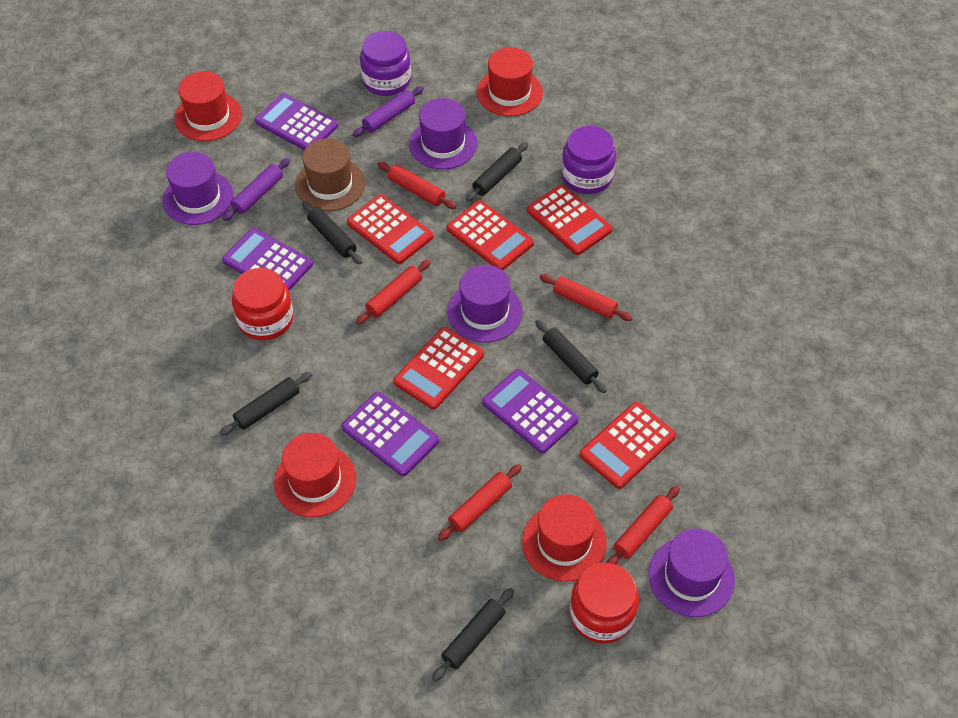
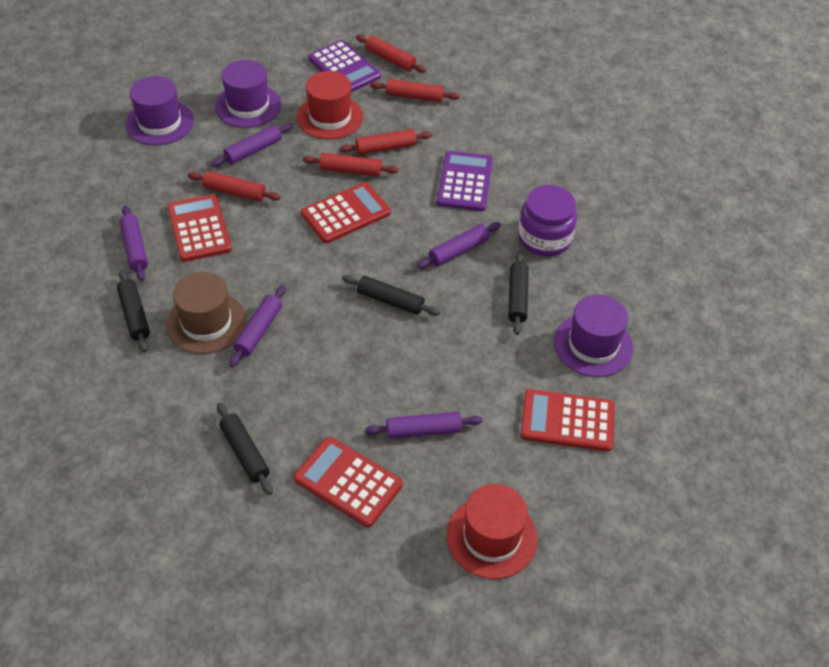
black rolling pin: 5 -> 4
purple calculator: 4 -> 2
purple hat: 4 -> 3
purple jar: 2 -> 1
purple rolling pin: 2 -> 5
red calculator: 5 -> 4
red hat: 4 -> 2
red jar: 2 -> 0

